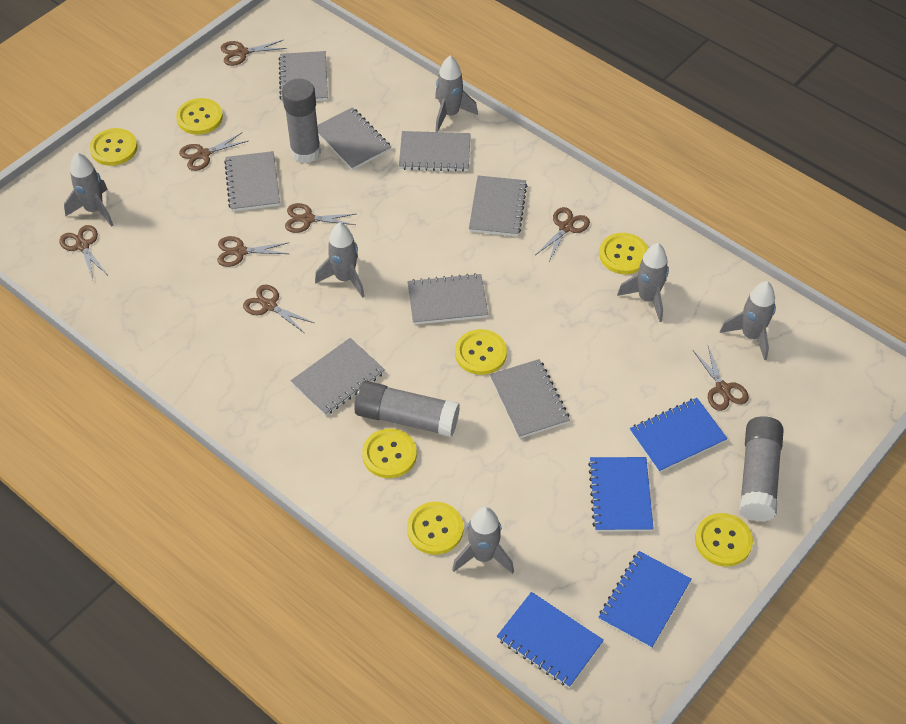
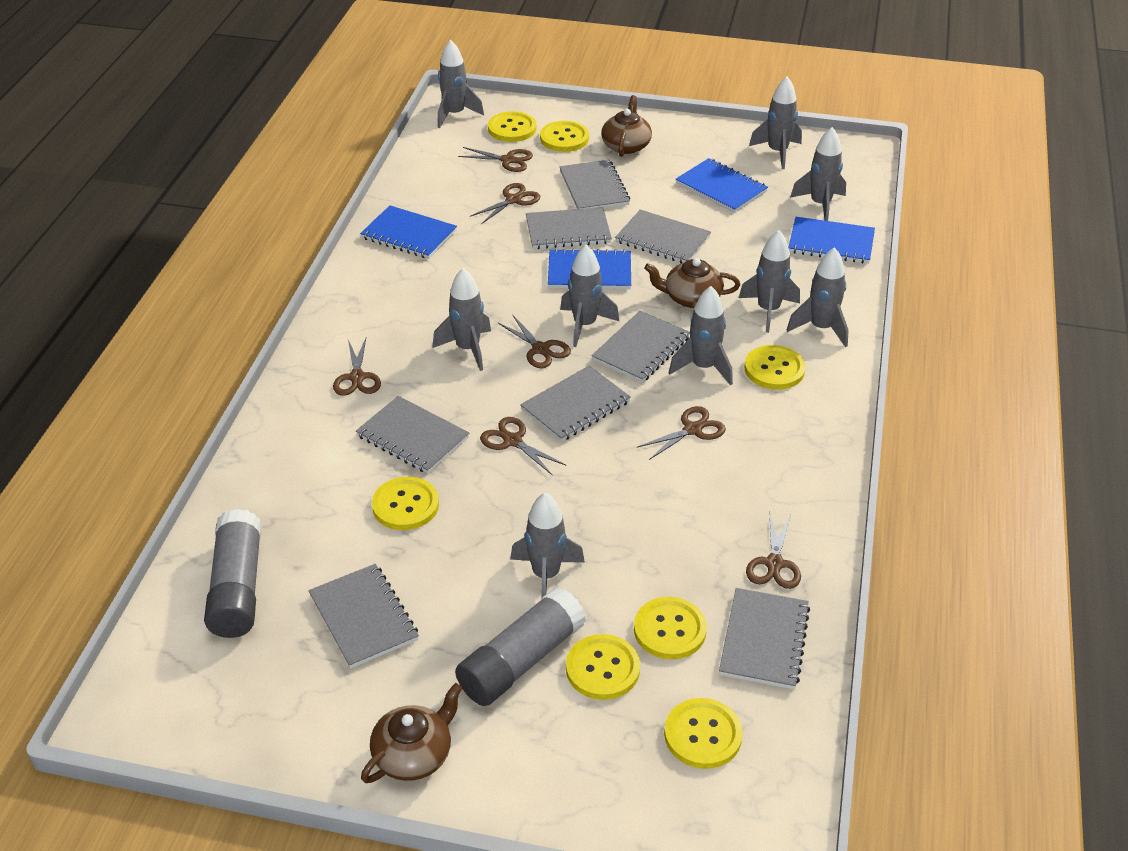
brown scissors: 8 -> 7
brown teapot: 0 -> 3
grey glue stick: 3 -> 2
grey rocket: 6 -> 9

